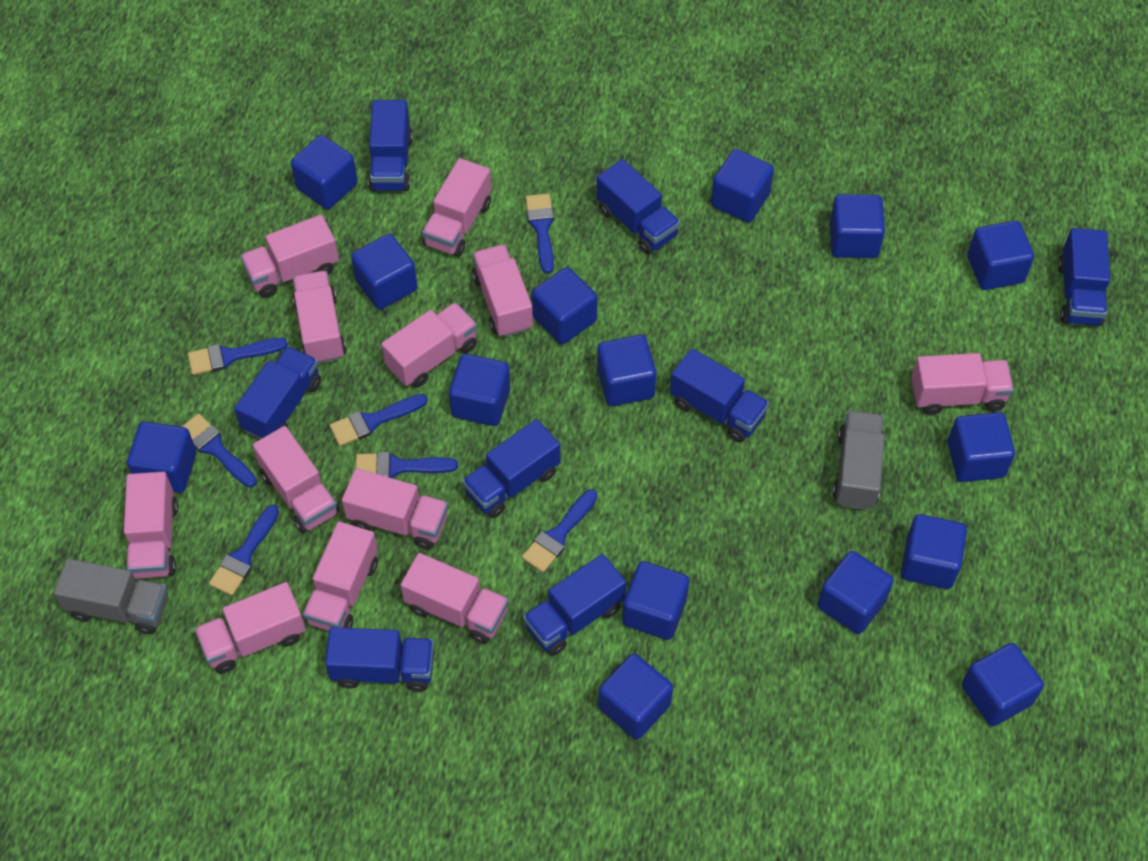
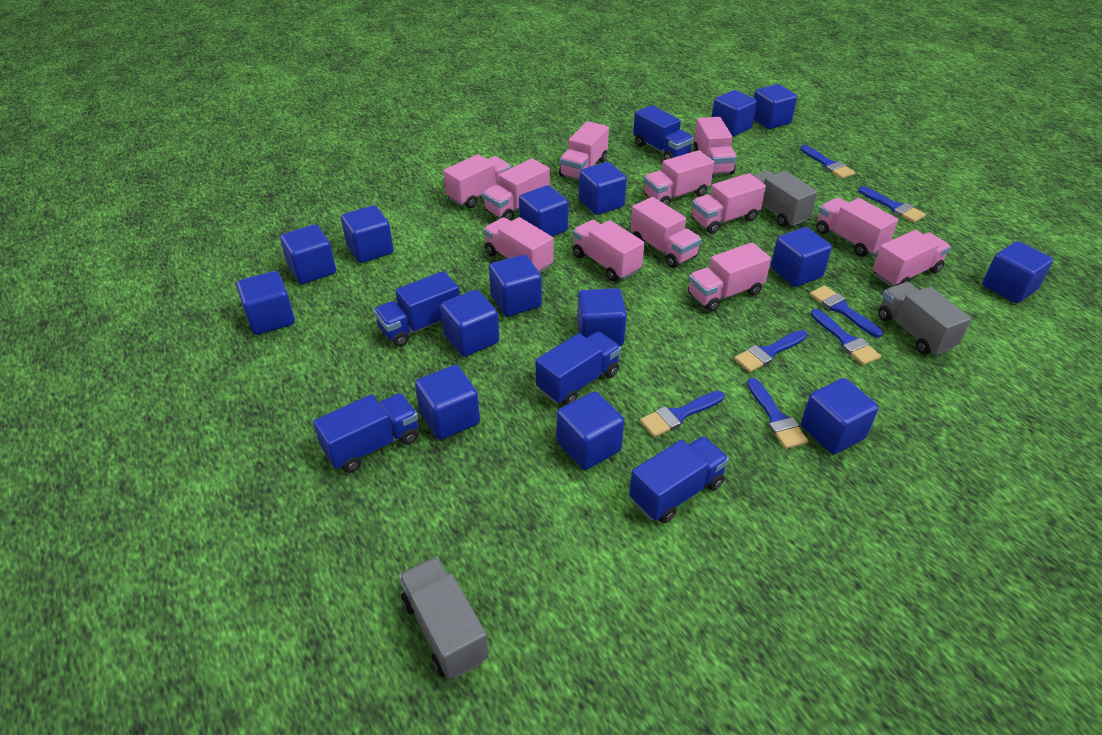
blue truck: 8 -> 5
grey truck: 2 -> 3

